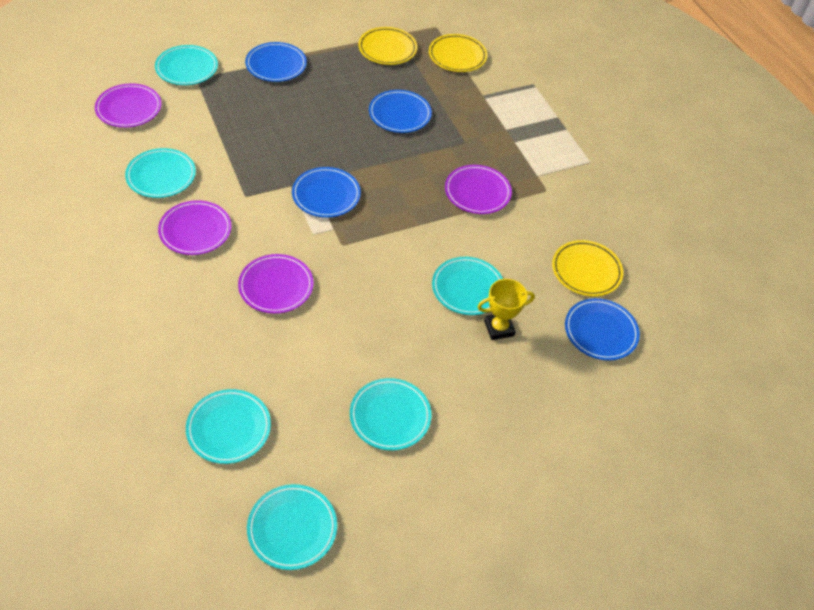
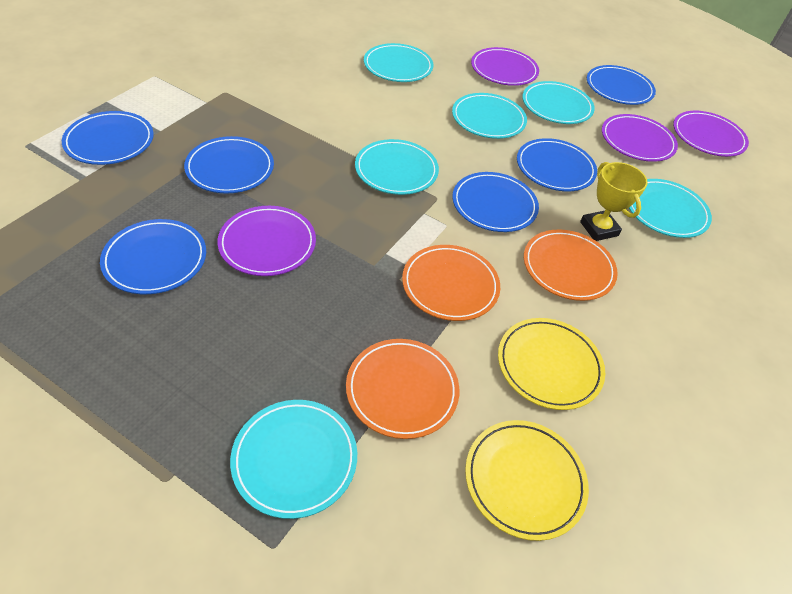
blue plate: 4 -> 6
orange plate: 0 -> 3
yellow plate: 3 -> 2

